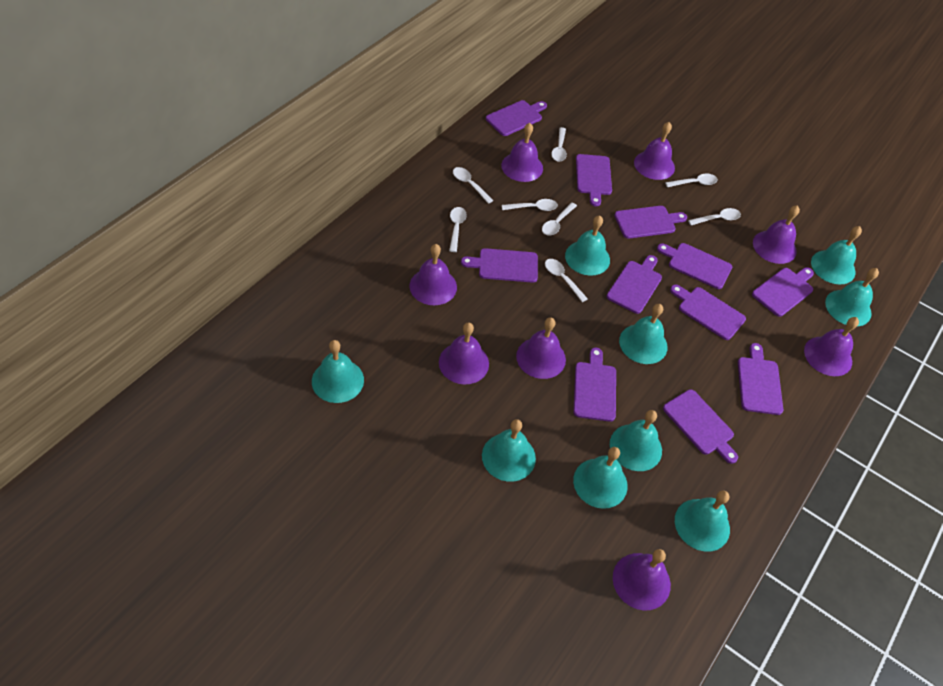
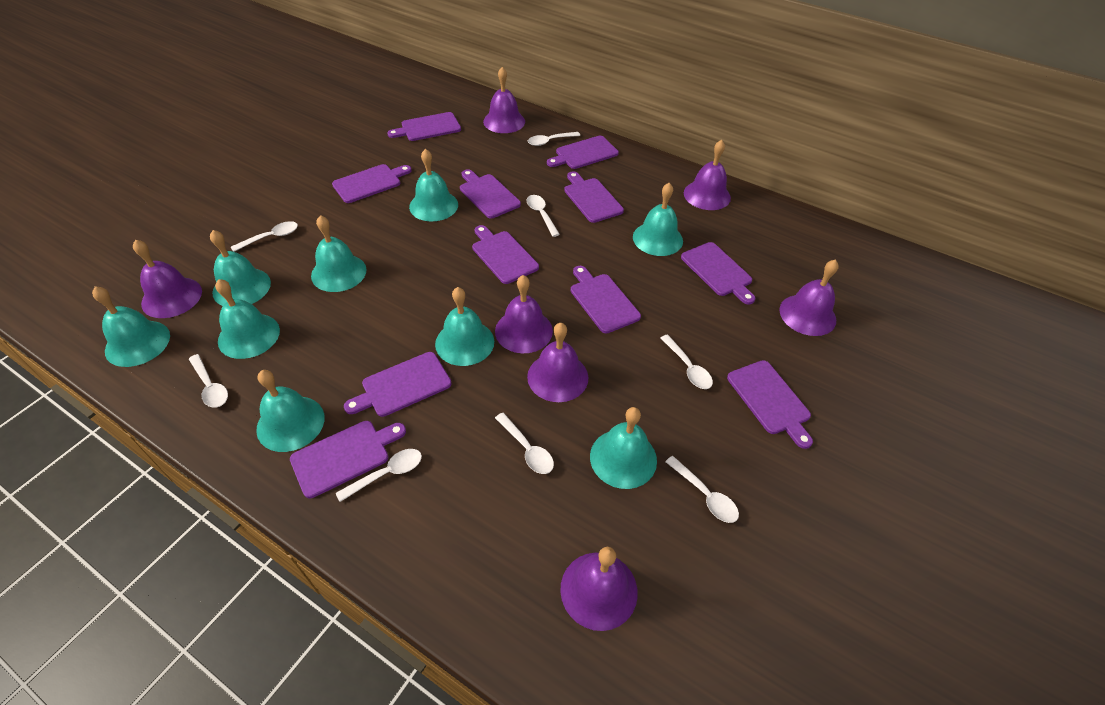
purple bell: 8 -> 7

